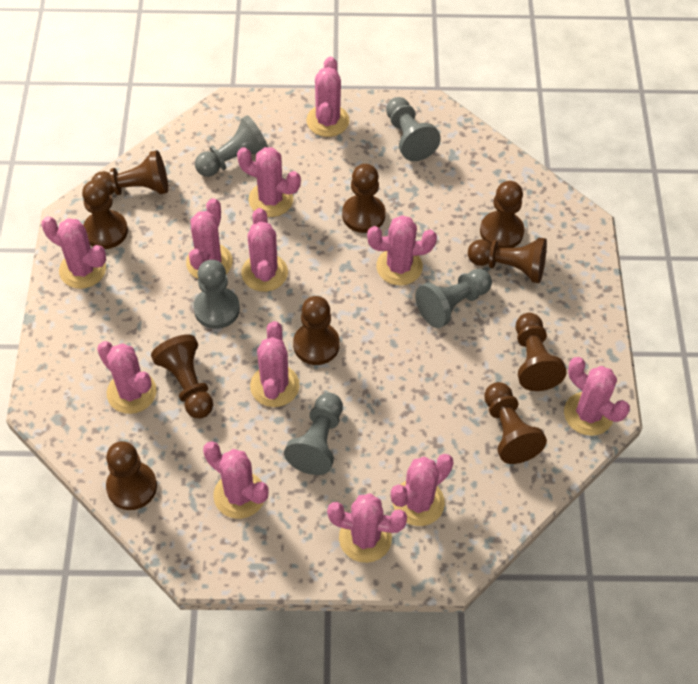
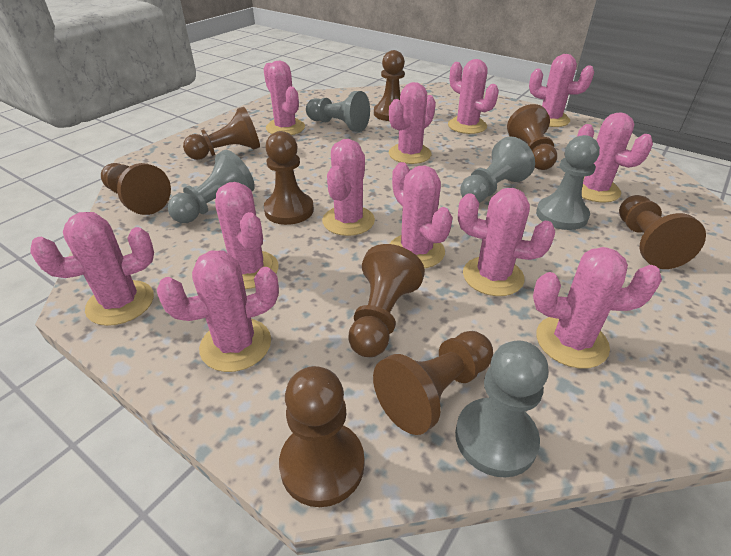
brown pawn: 10 -> 9

